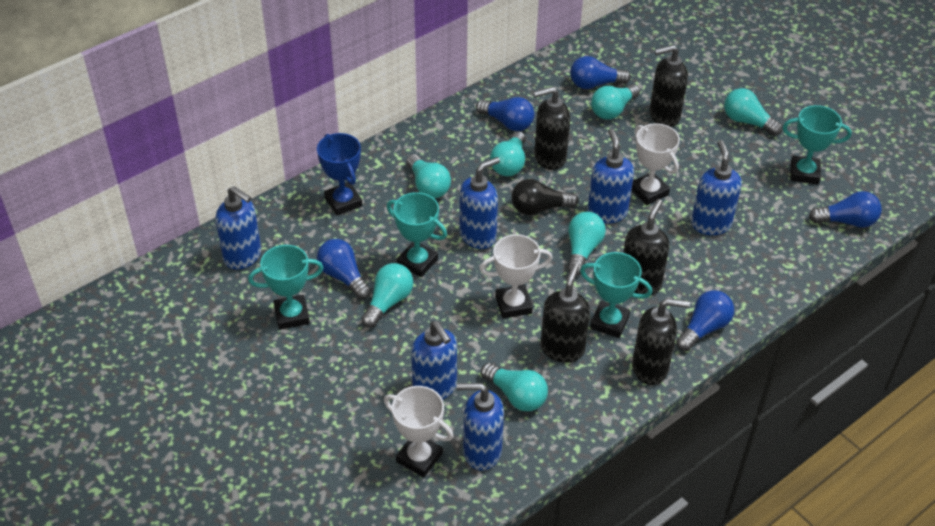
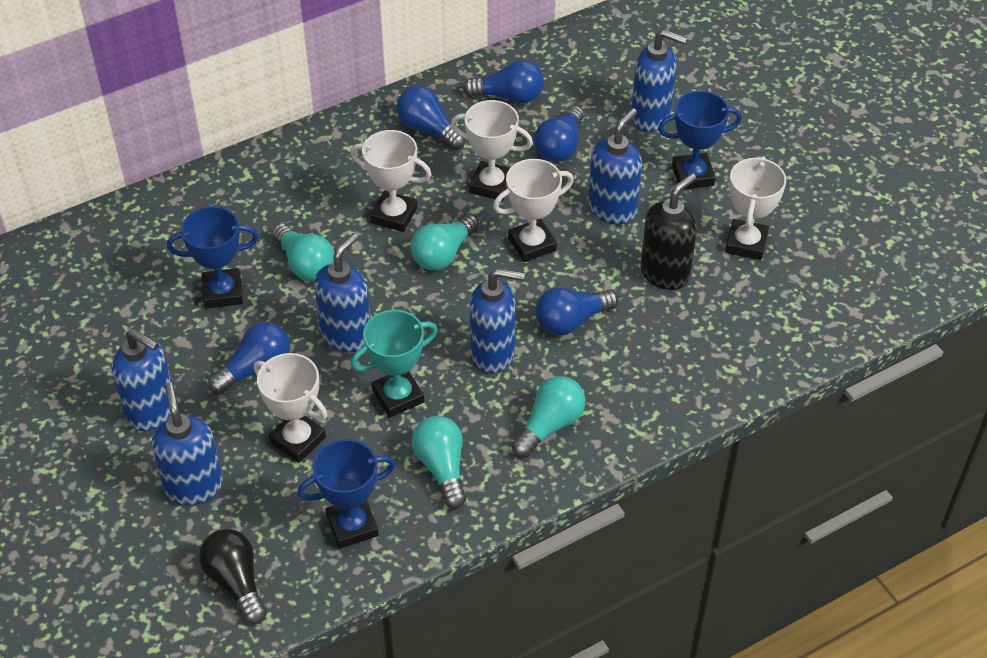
black soap dispenser: 5 -> 1
blue trophy: 1 -> 3
turquoise light bulb: 7 -> 4
turquoise trophy: 4 -> 1
white trophy: 3 -> 5

